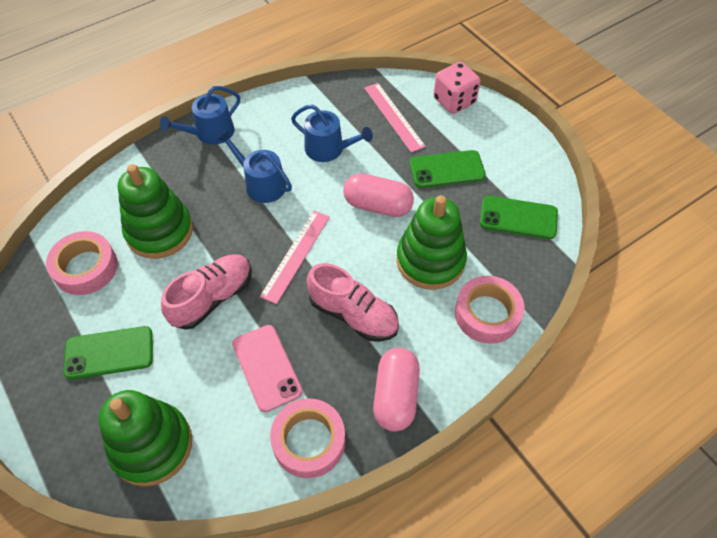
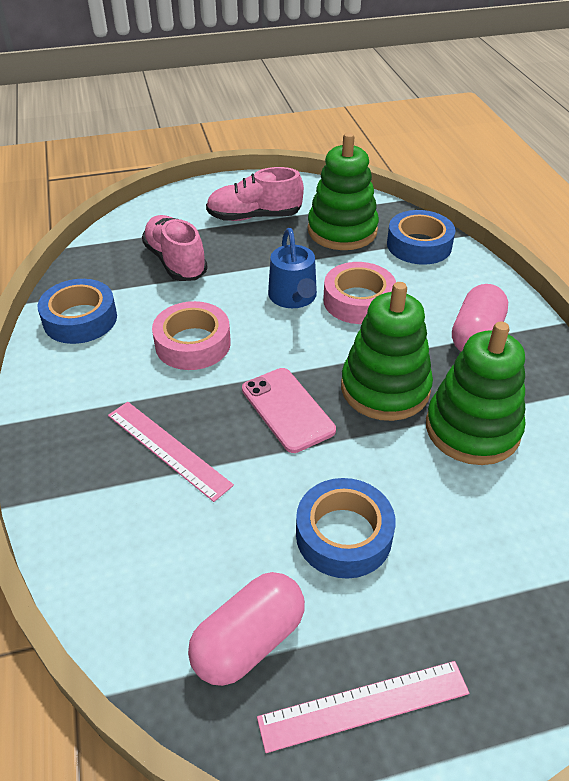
blue tape: 0 -> 3
blue watering can: 3 -> 1
green phone: 3 -> 0
pink dice: 1 -> 0
pink tape: 3 -> 2

